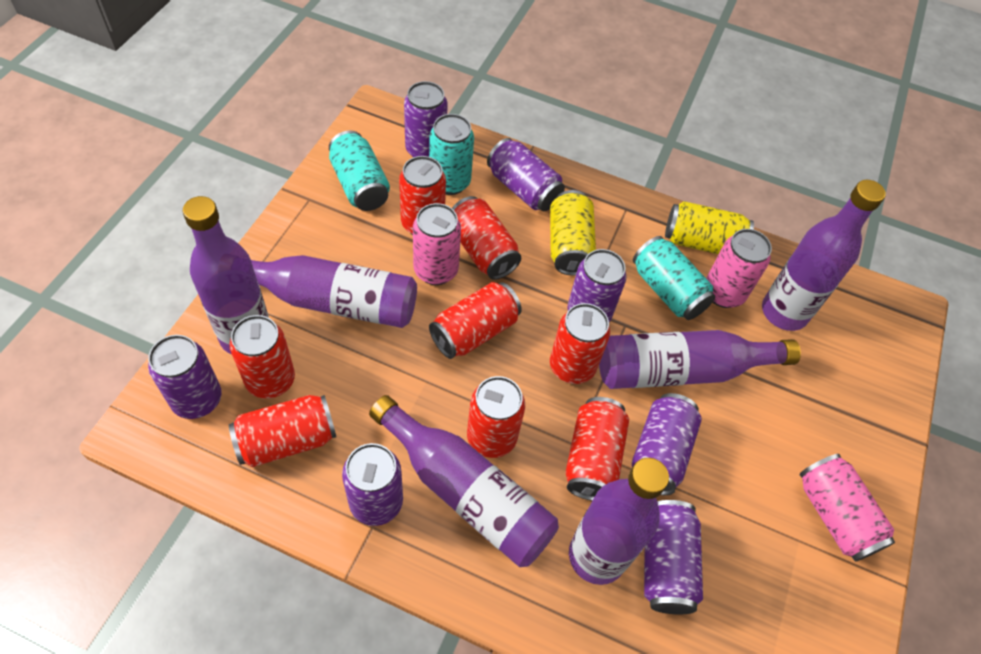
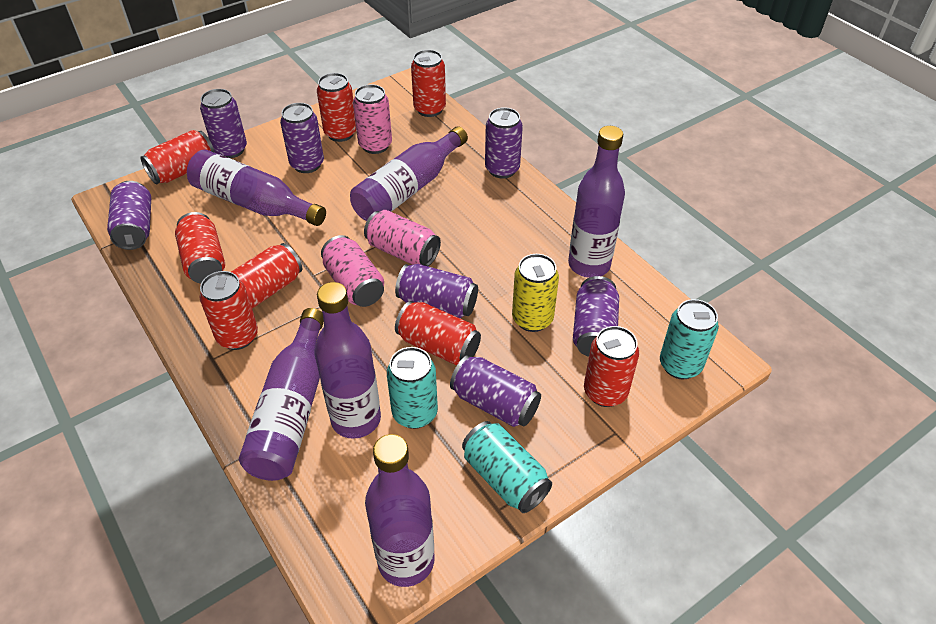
yellow can: 2 -> 1

